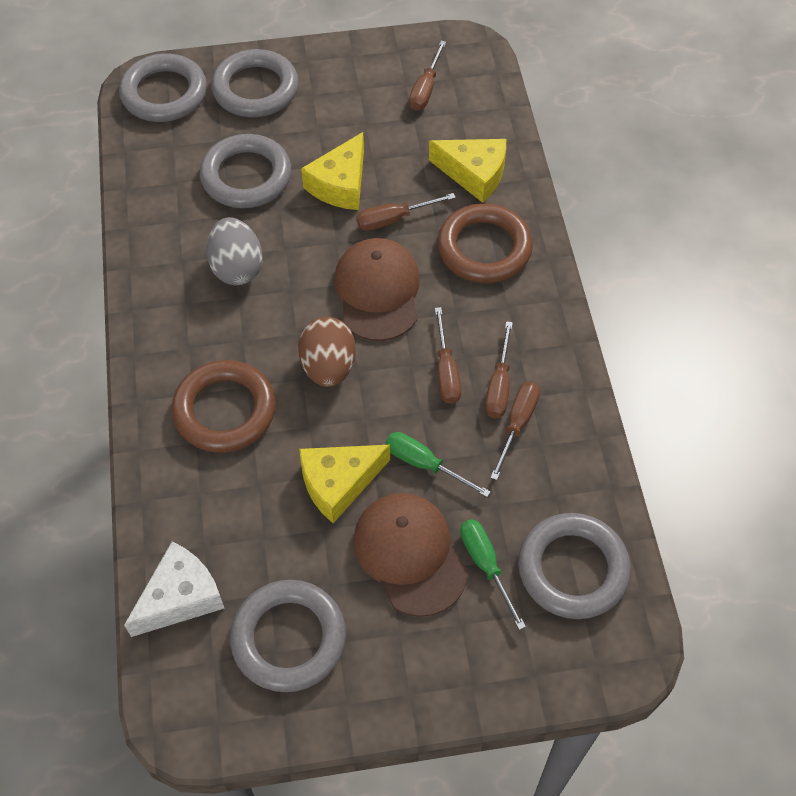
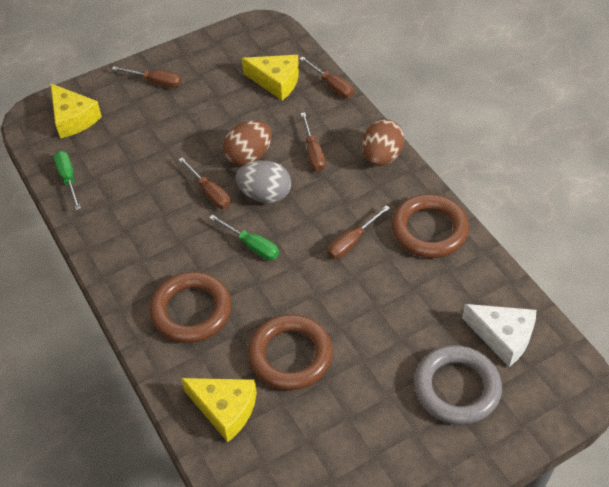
brown cap: 2 -> 0
brown egg: 1 -> 2
brown ring: 2 -> 3
grey ring: 5 -> 1

